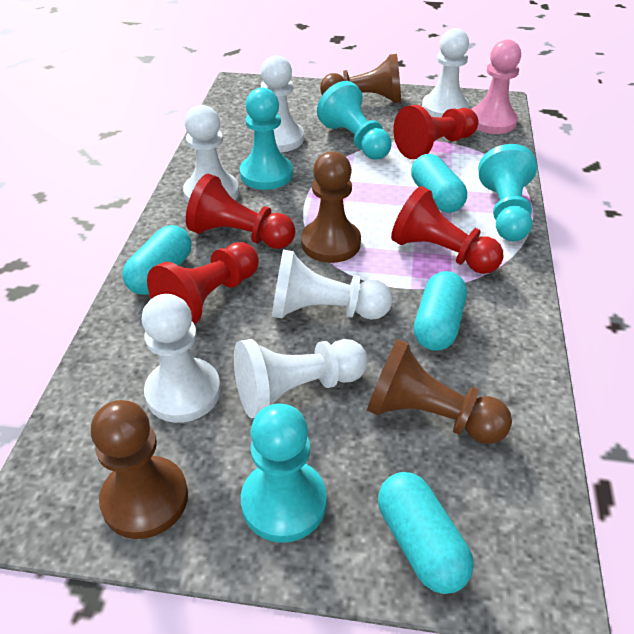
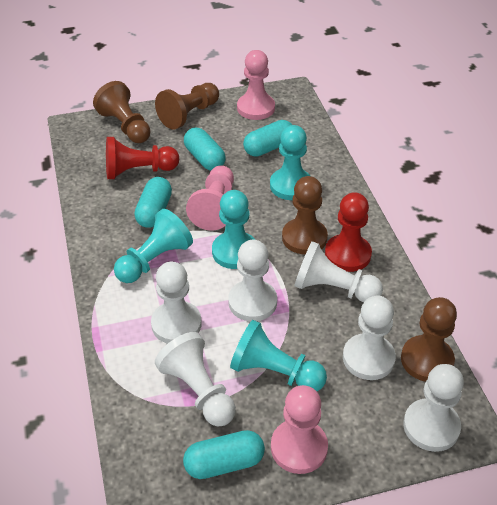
pink pawn: 1 -> 3
red pawn: 4 -> 2

